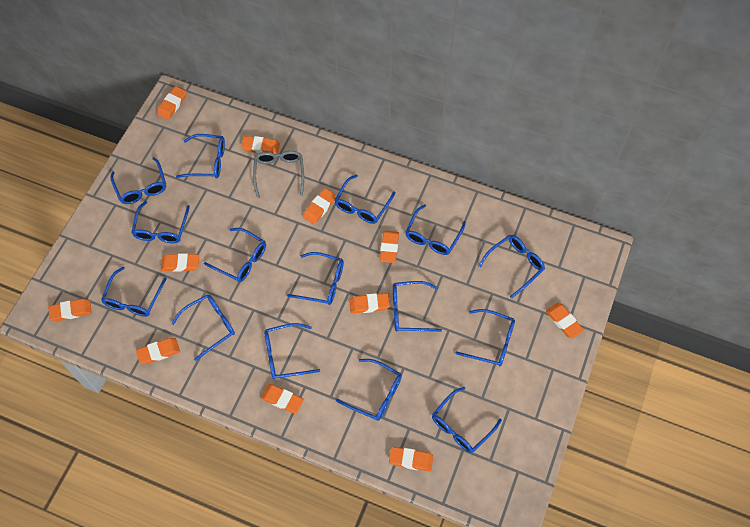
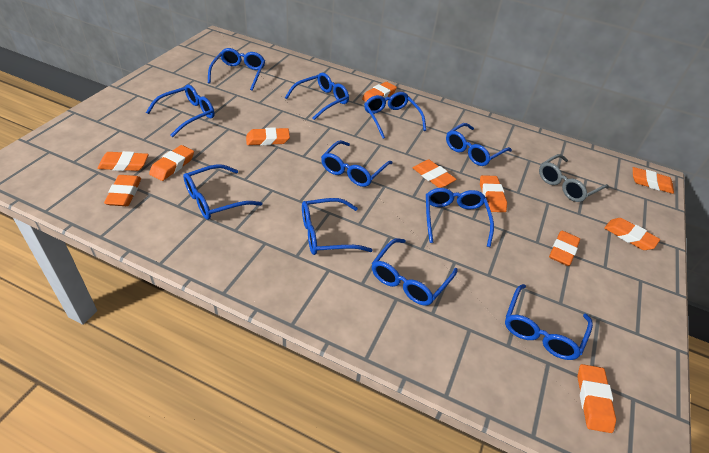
blue glasses: 15 -> 11

